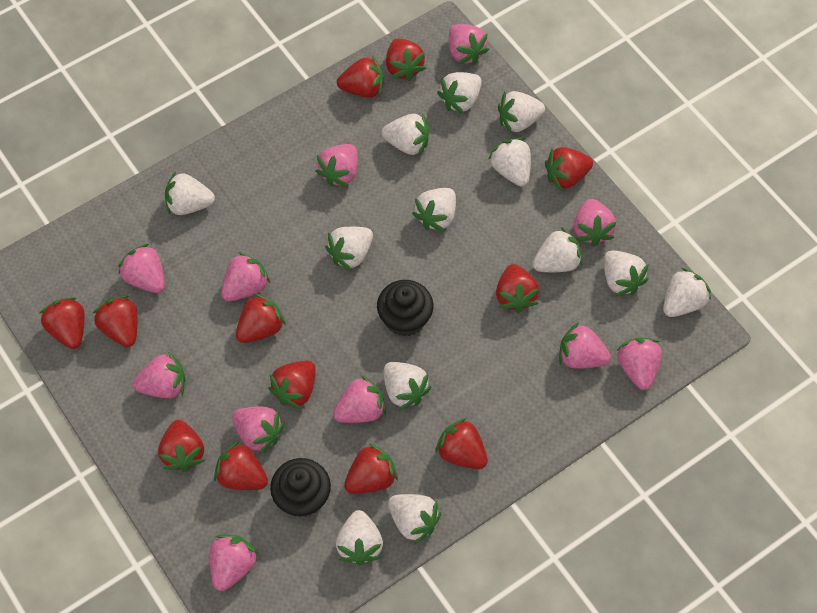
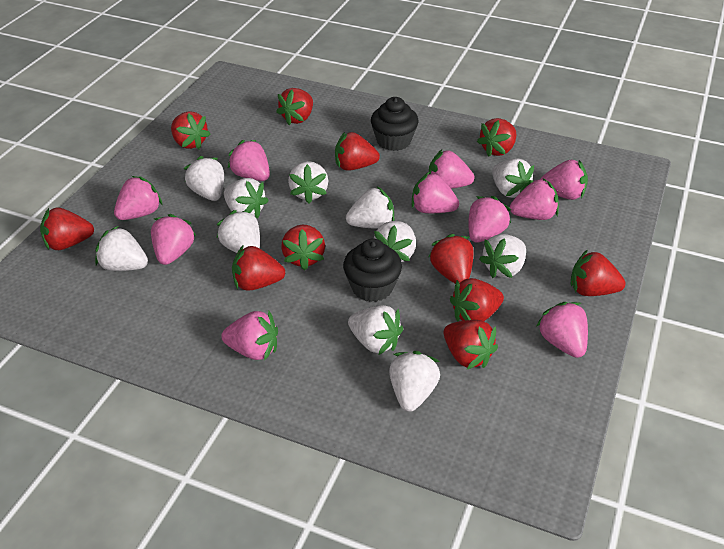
pink strawberry: 11 -> 10
red strawberry: 12 -> 11
white strawberry: 13 -> 11

